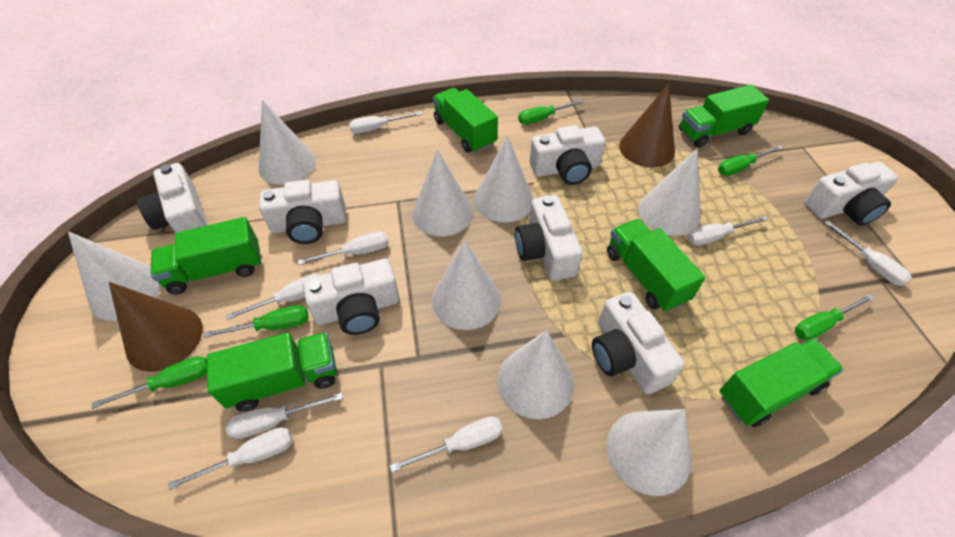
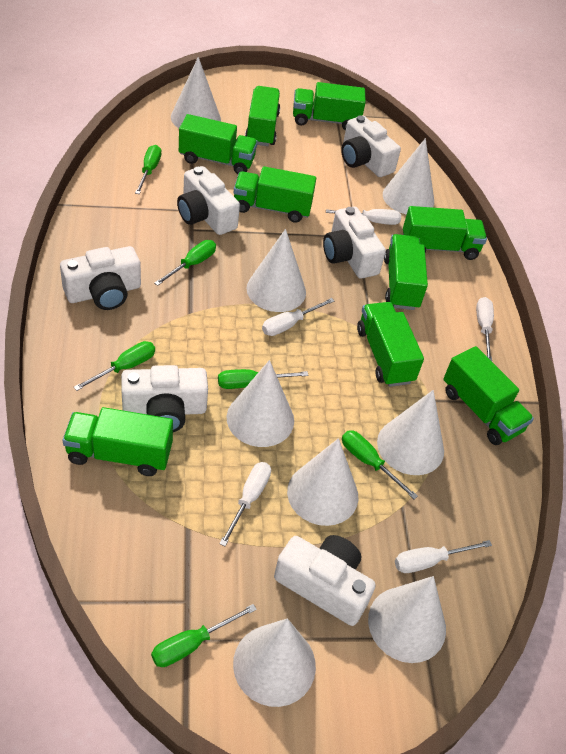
brown cone: 2 -> 0
green screwdriver: 5 -> 6
green truck: 6 -> 9
white camera: 7 -> 6
white screwdriver: 8 -> 5

